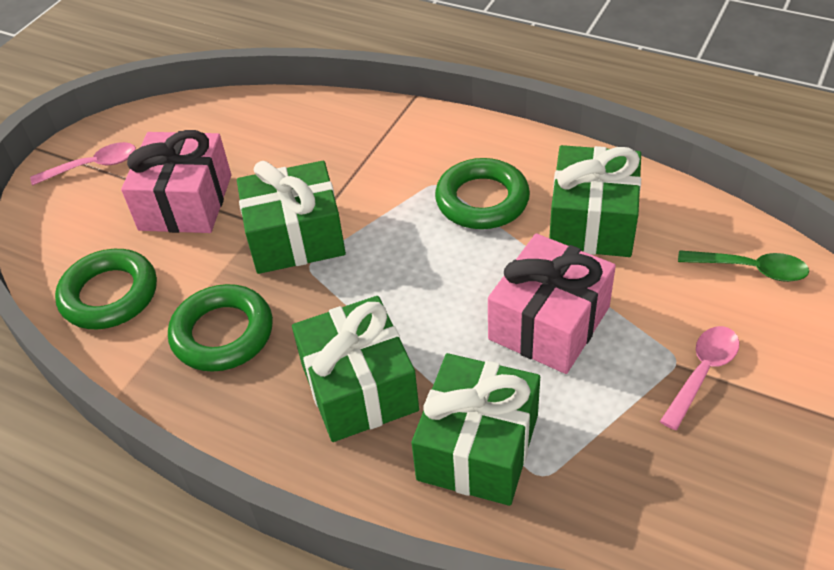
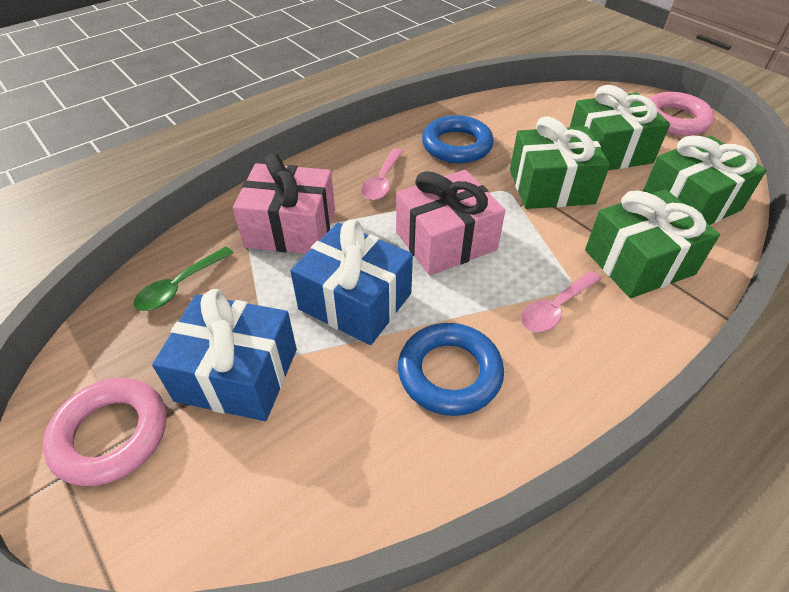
blue gift: 0 -> 2
blue ring: 0 -> 2
green ring: 3 -> 0
pink ring: 0 -> 2

